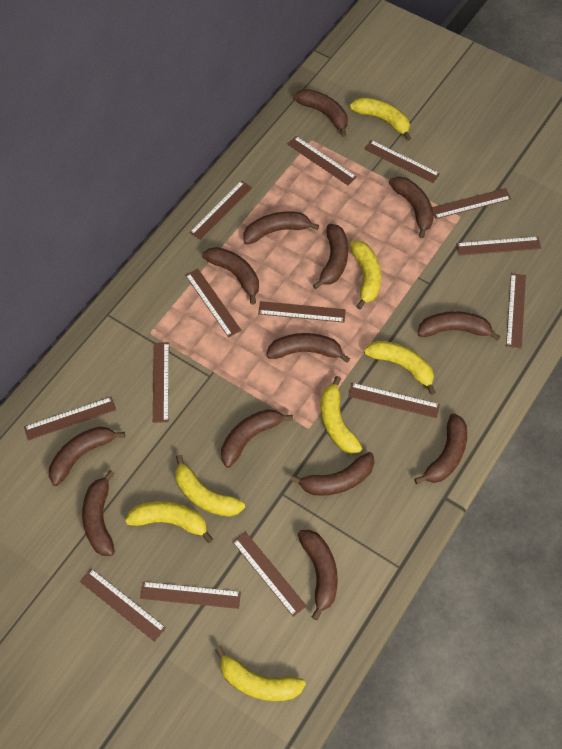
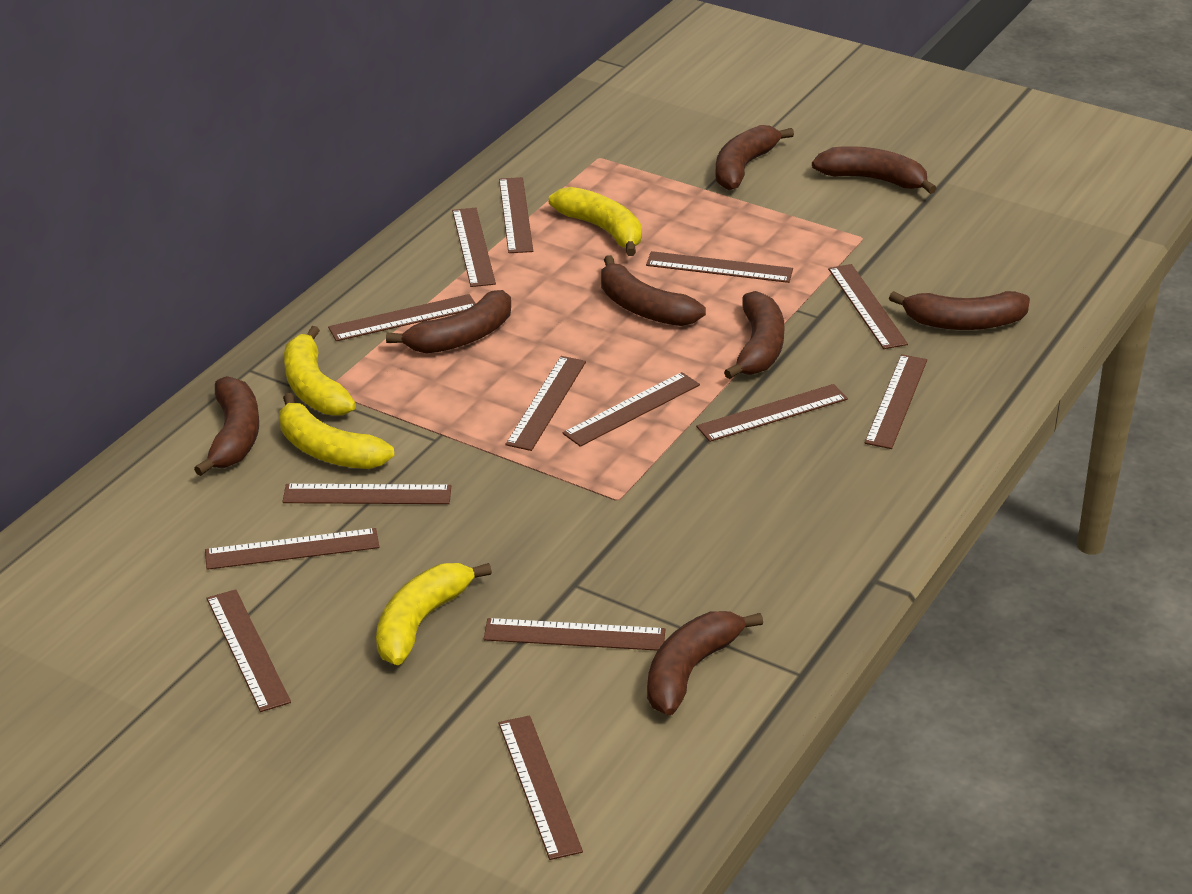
brown banana: 13 -> 8
yellow banana: 7 -> 4

